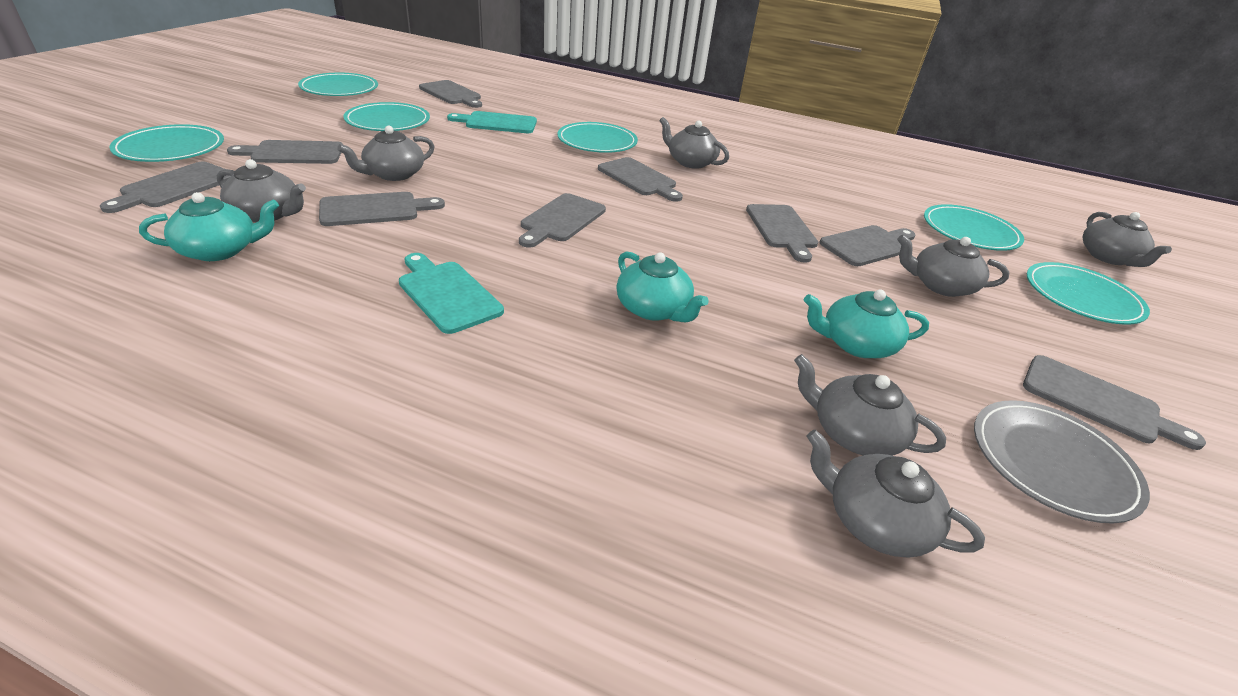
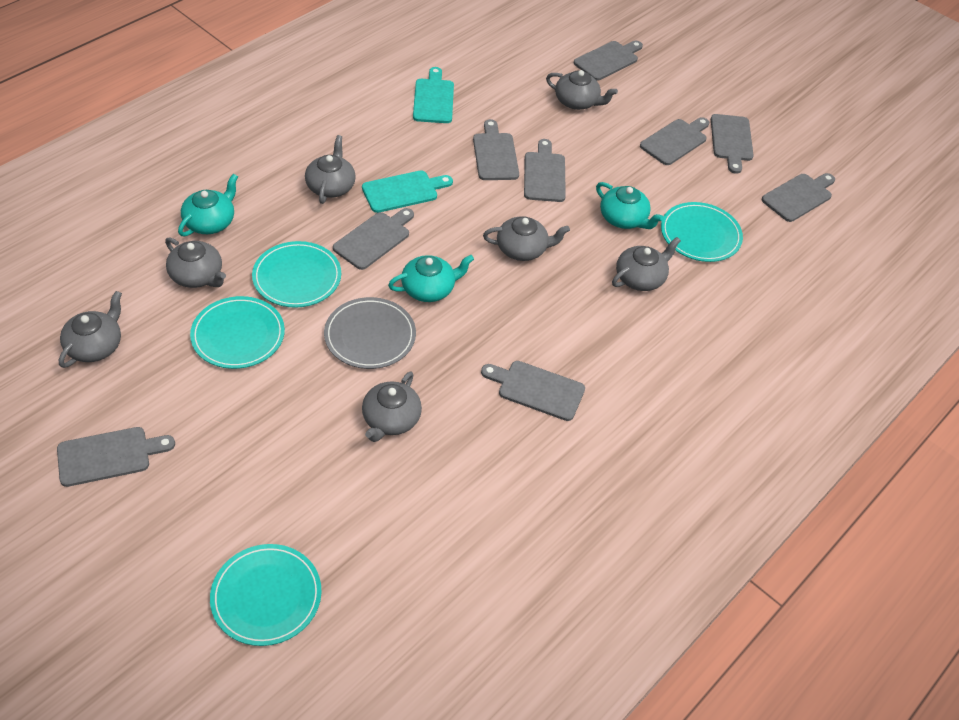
turquoise plate: 6 -> 4

